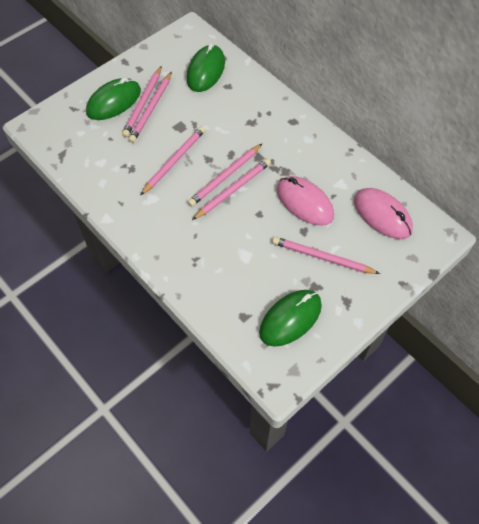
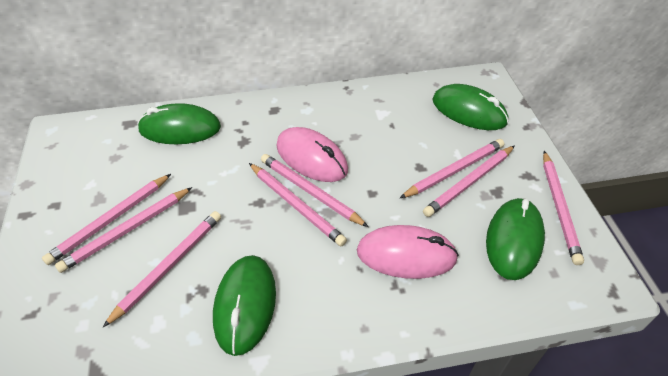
green mouse: 3 -> 4
pink pencil: 6 -> 8

